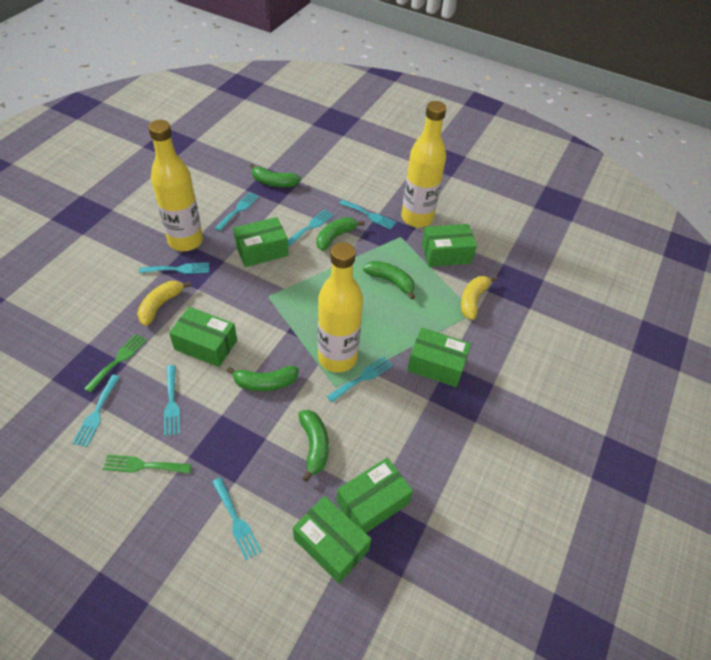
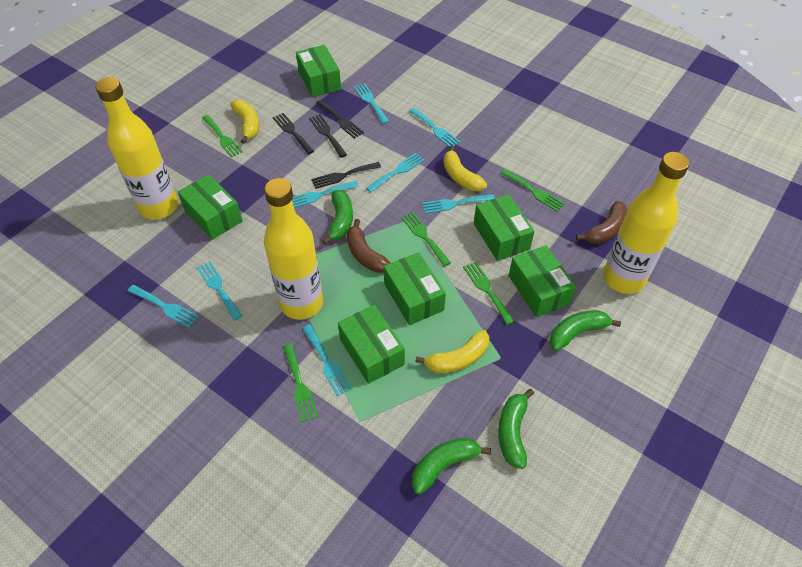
black fork: 0 -> 4
brown banana: 0 -> 2
green banana: 5 -> 4
green fork: 2 -> 5
yellow banana: 2 -> 3

